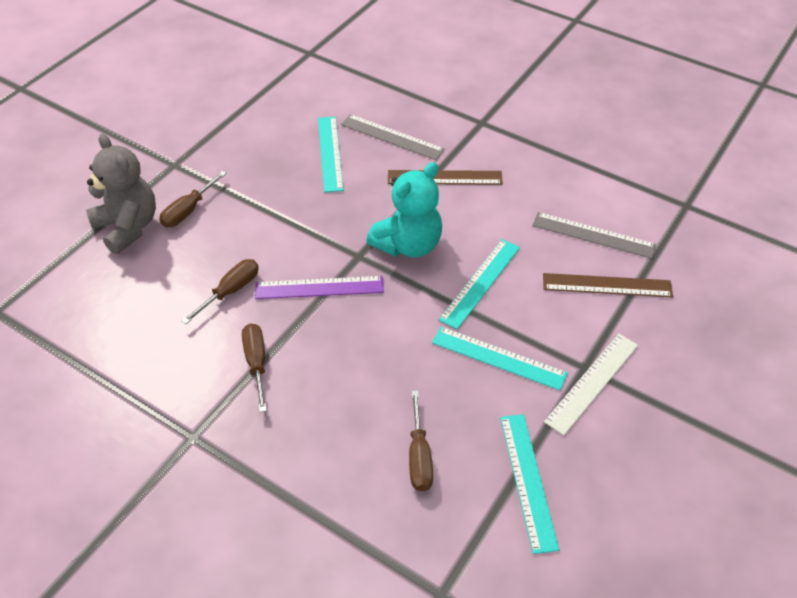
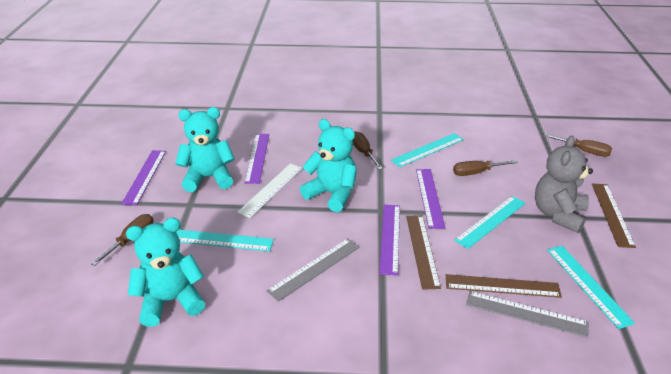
brown ruler: 2 -> 3
purple ruler: 1 -> 4
turquoise teddy bear: 1 -> 3

